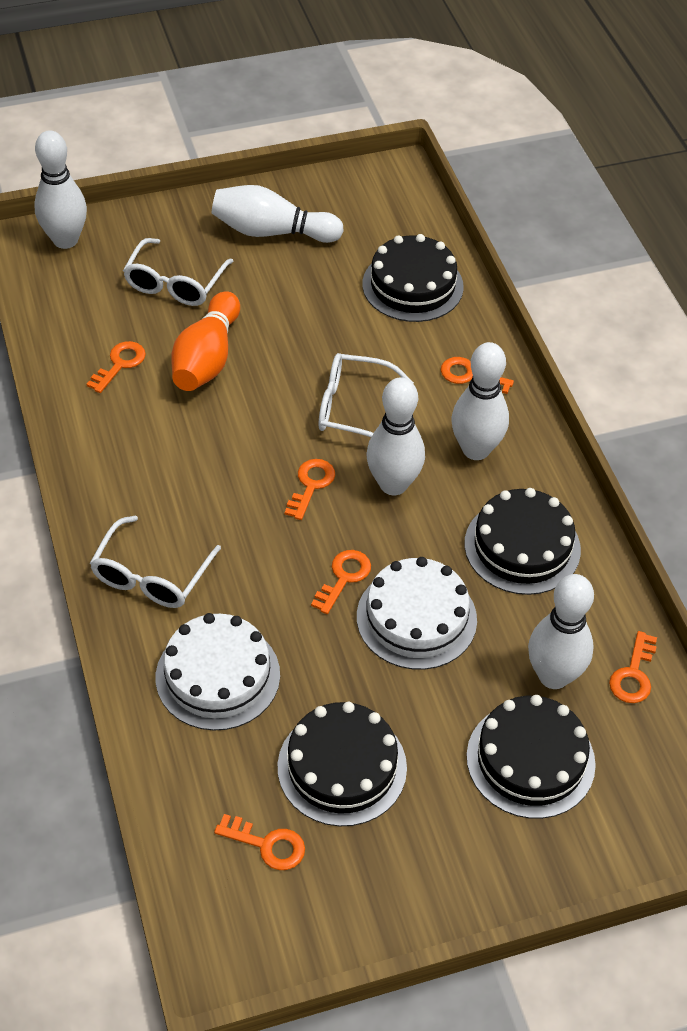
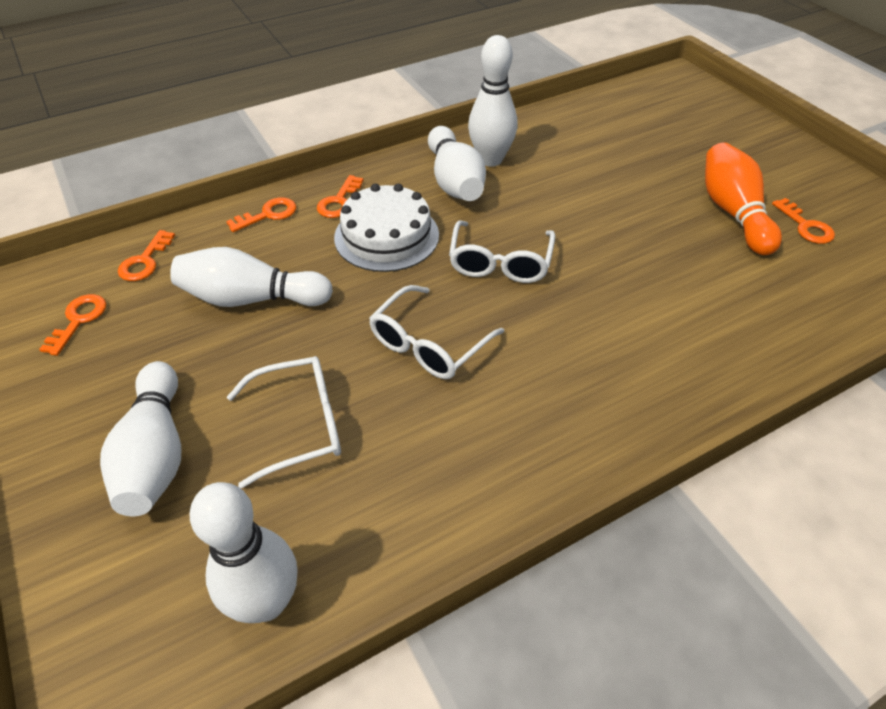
black cake: 4 -> 0
orange key: 6 -> 5
white cake: 2 -> 1

